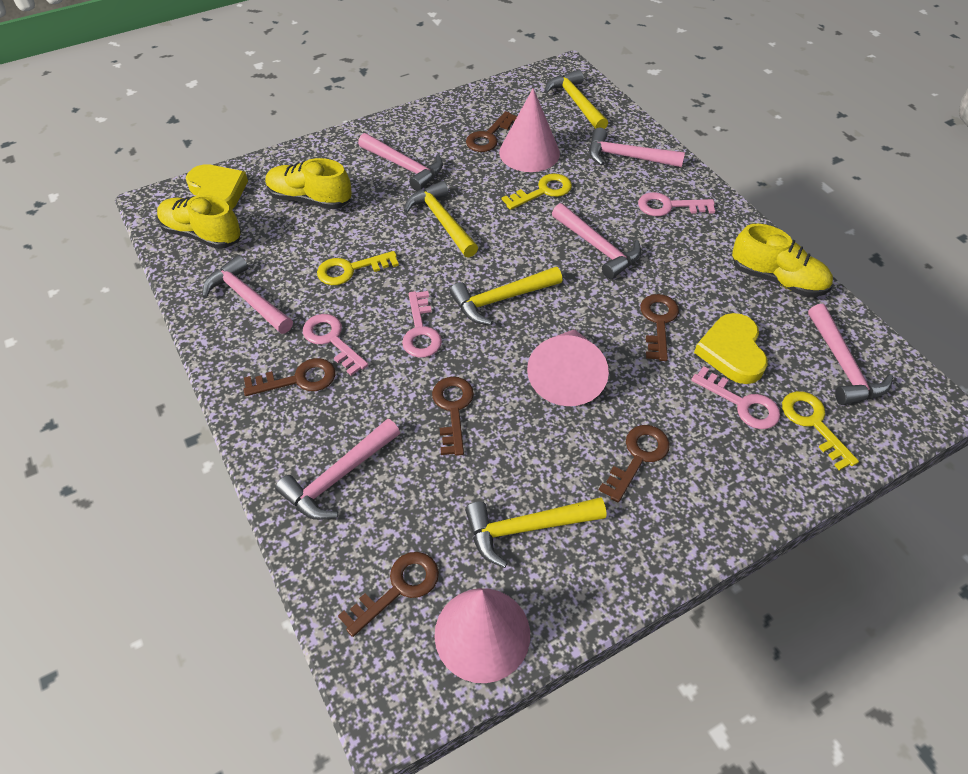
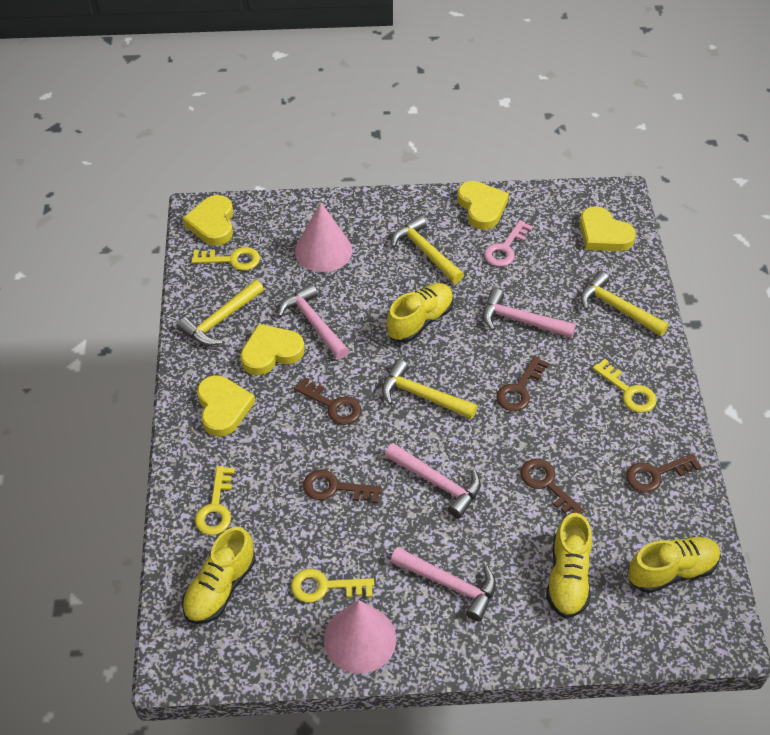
brown key: 6 -> 5
pink cone: 3 -> 2
pink hammer: 6 -> 4
pink key: 4 -> 1
yellow heart: 2 -> 5
yellow key: 3 -> 4
yellow shoe: 3 -> 4

